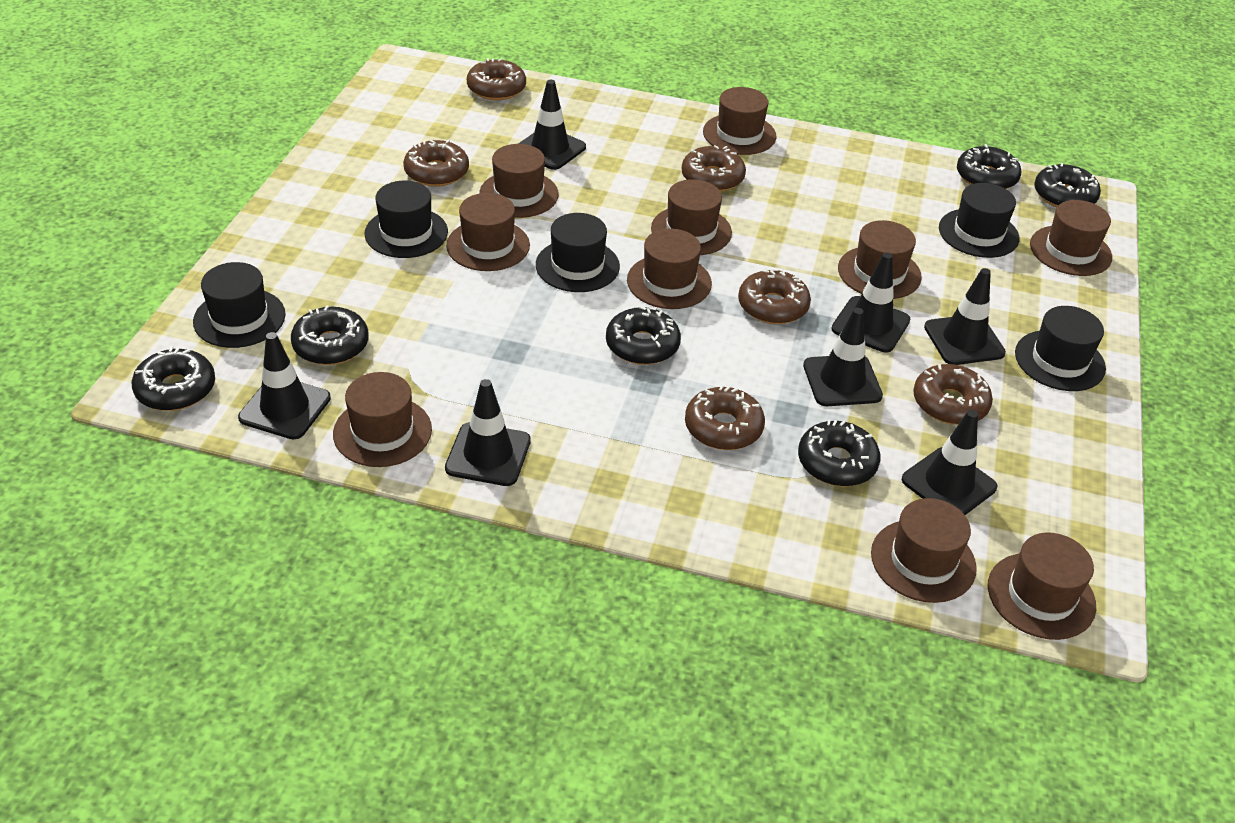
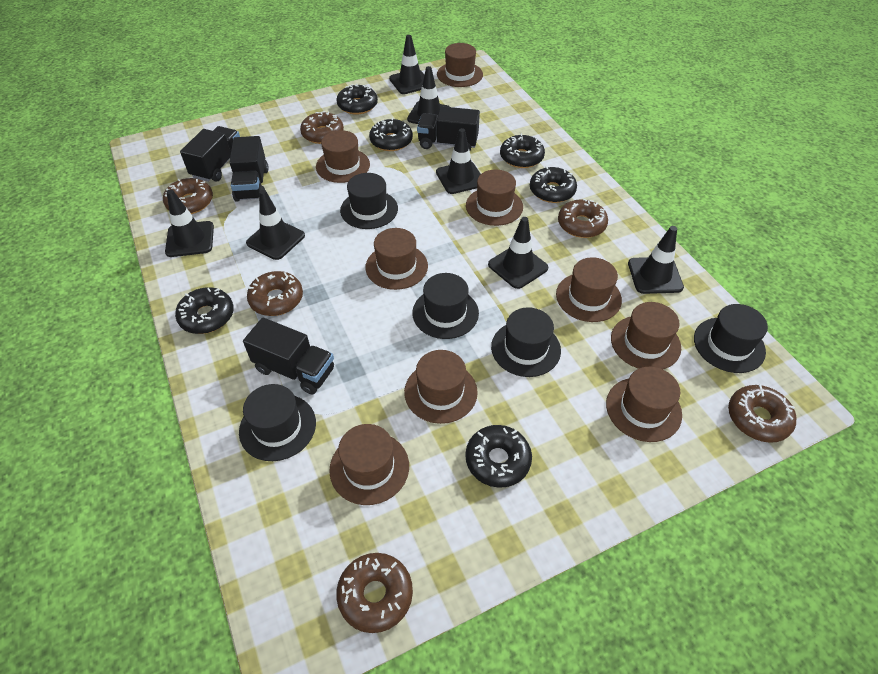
black truck: 0 -> 4
brown hat: 10 -> 9

